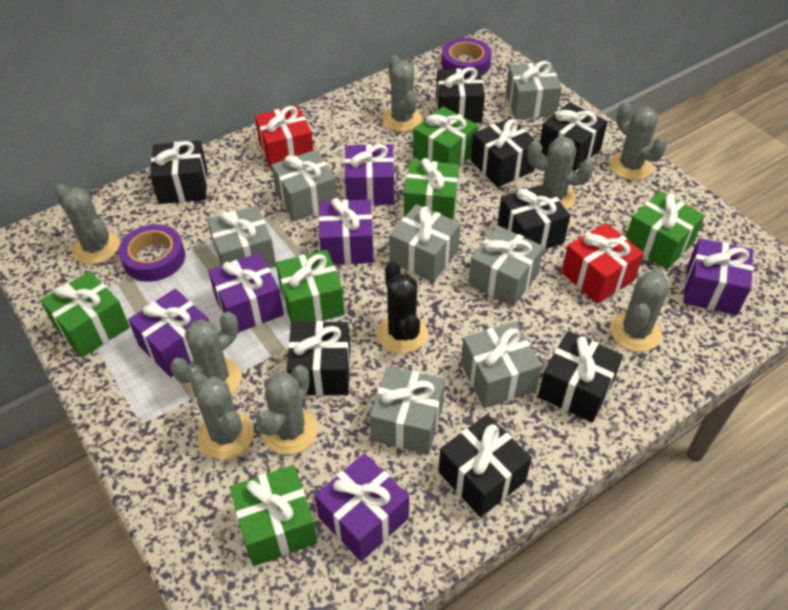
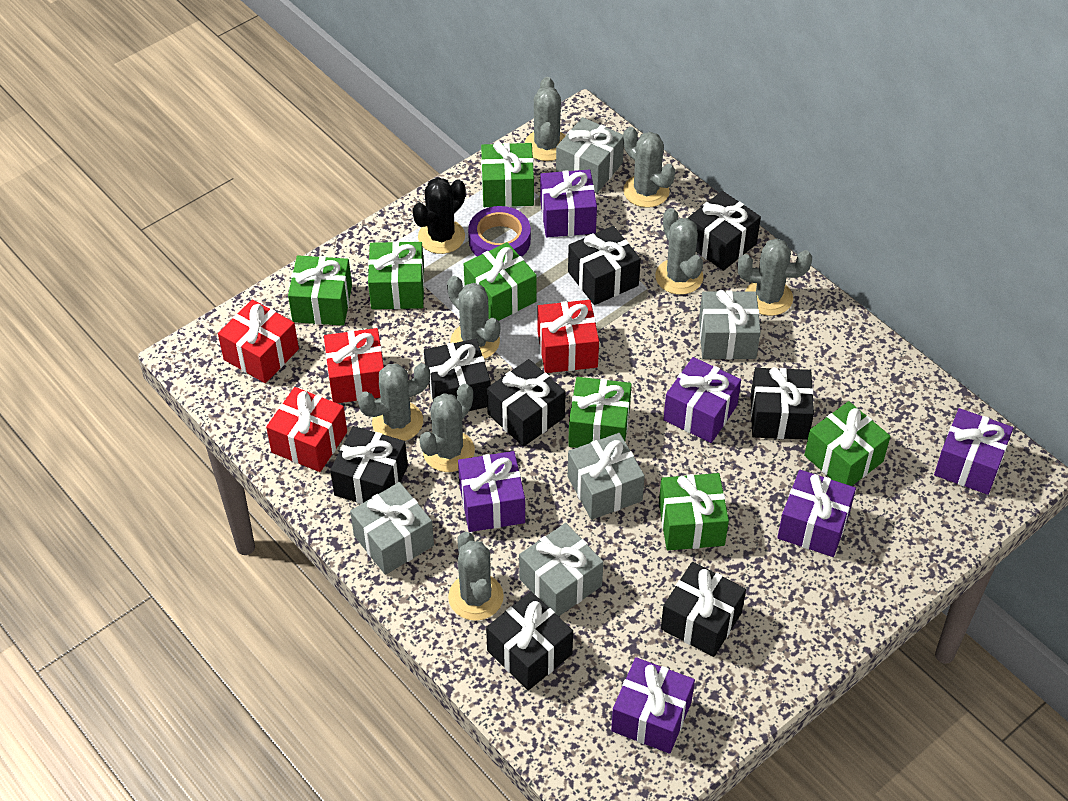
green gift: 6 -> 7
grey gift: 7 -> 5
purple tape: 2 -> 1
red gift: 2 -> 4

